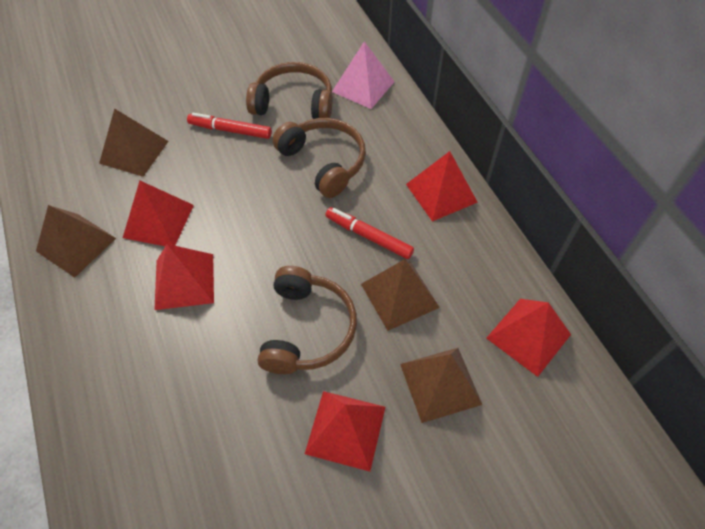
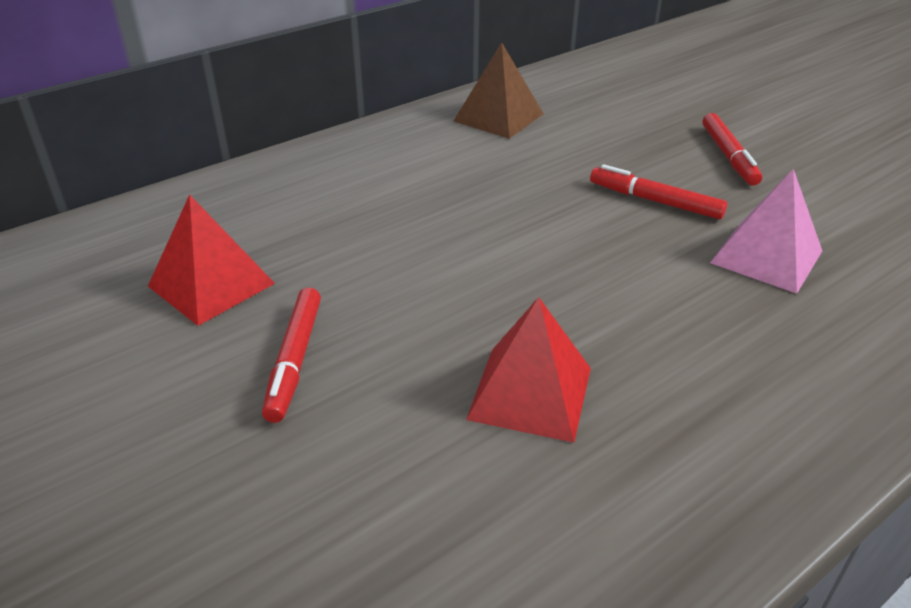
brown headphones: 3 -> 0
brown pyramid: 4 -> 1
red marker: 2 -> 3
red pyramid: 5 -> 2

